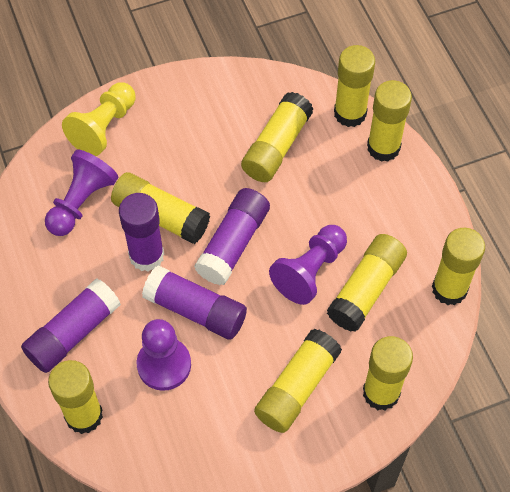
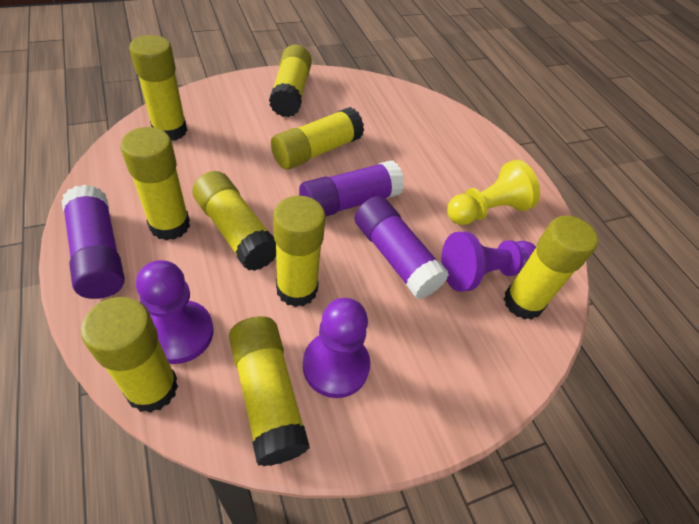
purple glue stick: 4 -> 3

